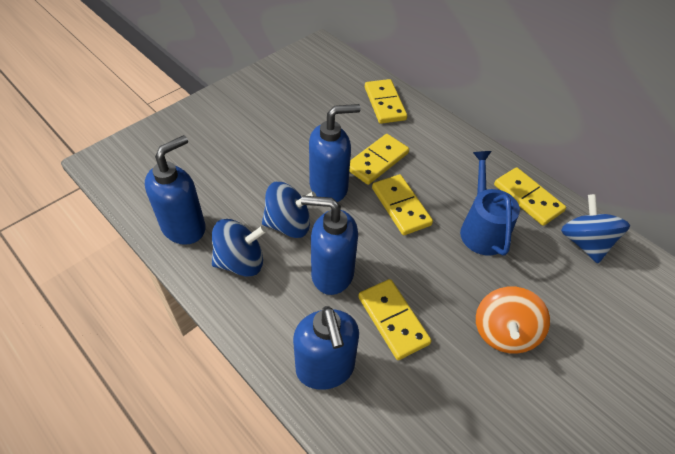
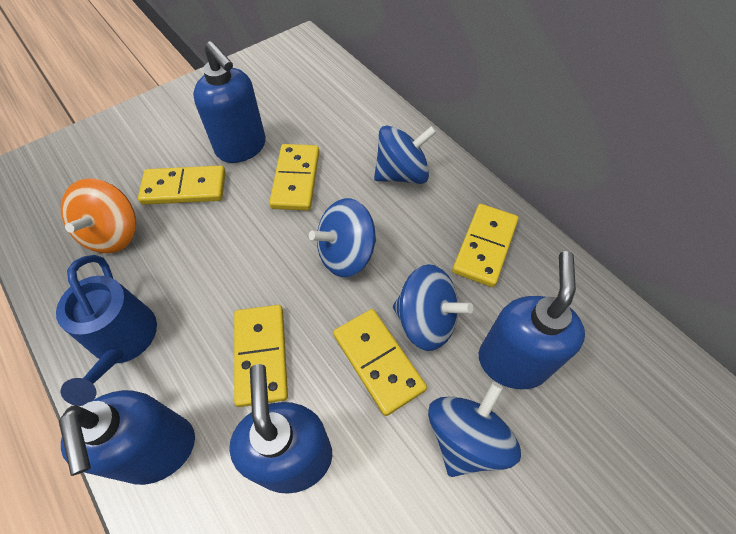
blue spinning top: 3 -> 4

